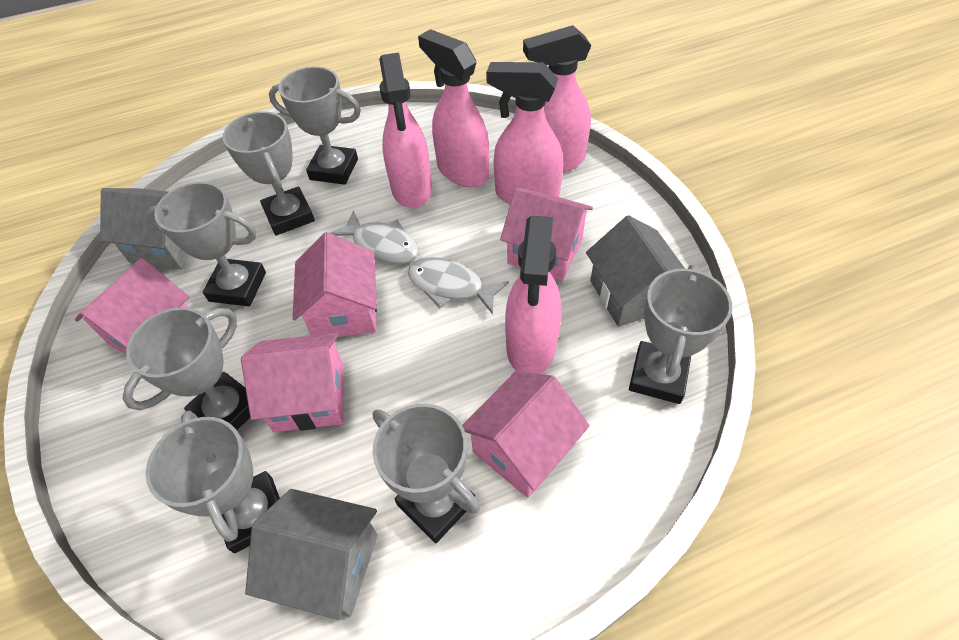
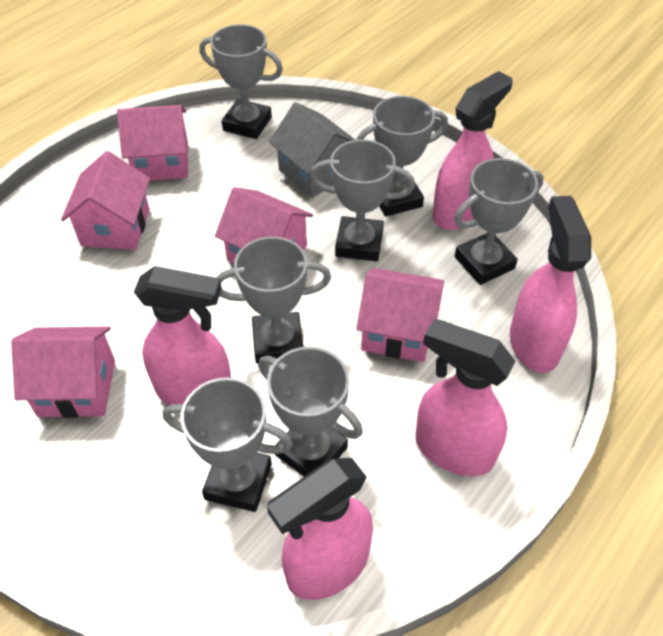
grey fish: 2 -> 0
grey house: 3 -> 1

